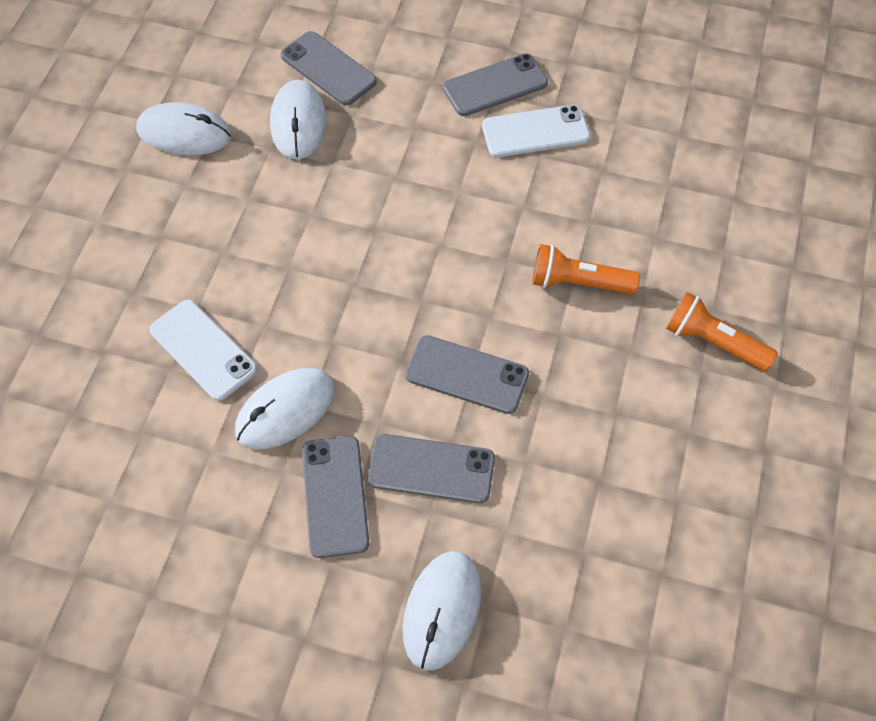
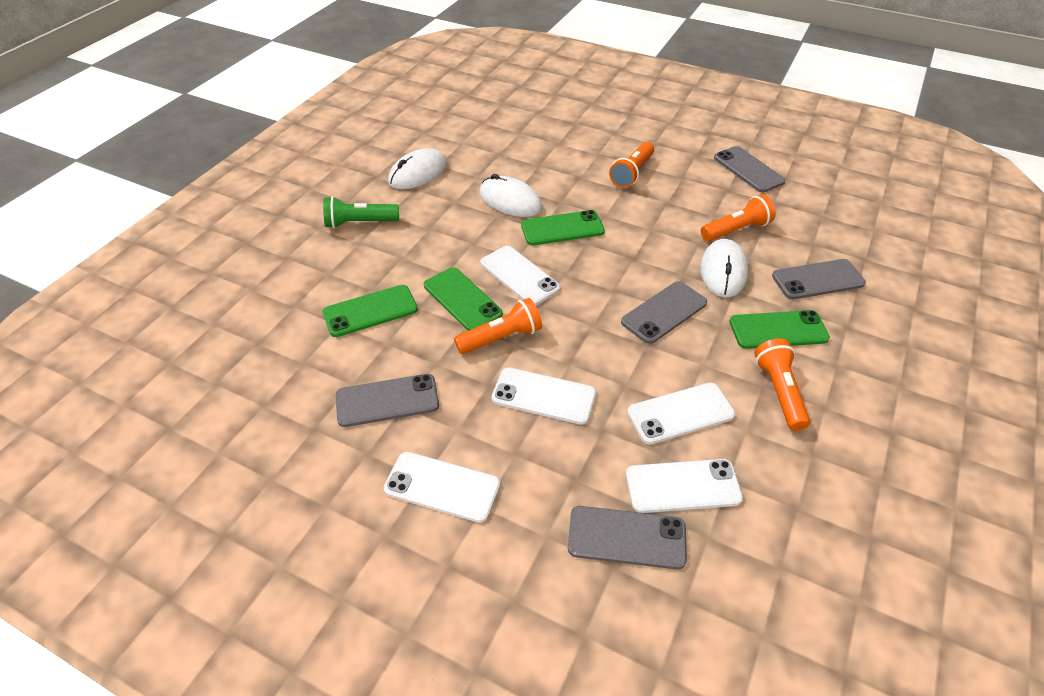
green flashlight: 0 -> 1
green phone: 0 -> 4
orange flashlight: 2 -> 4
white mouse: 4 -> 3
white phone: 2 -> 5

